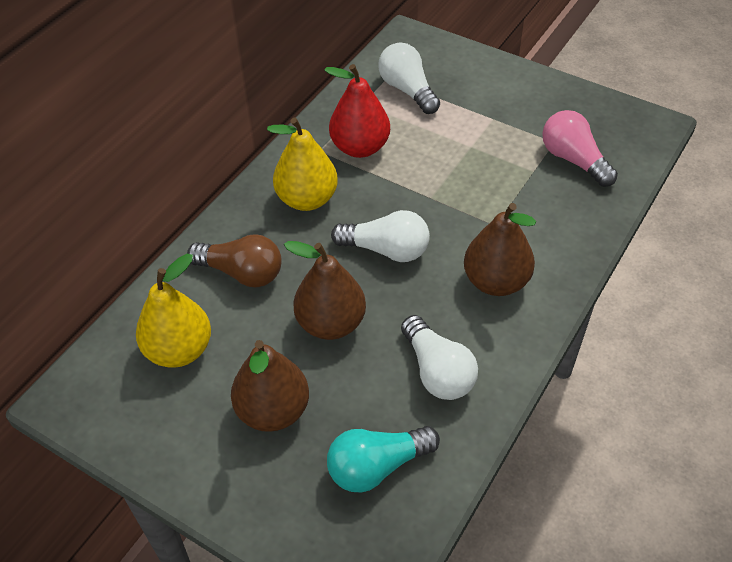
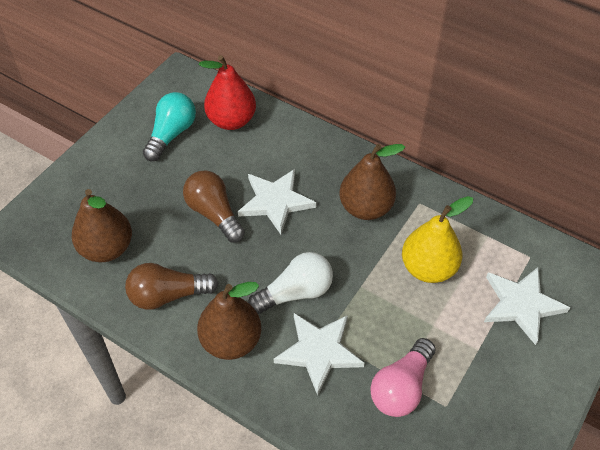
brown light bulb: 1 -> 2
white light bulb: 3 -> 1
white star: 0 -> 3
yellow pear: 2 -> 1

